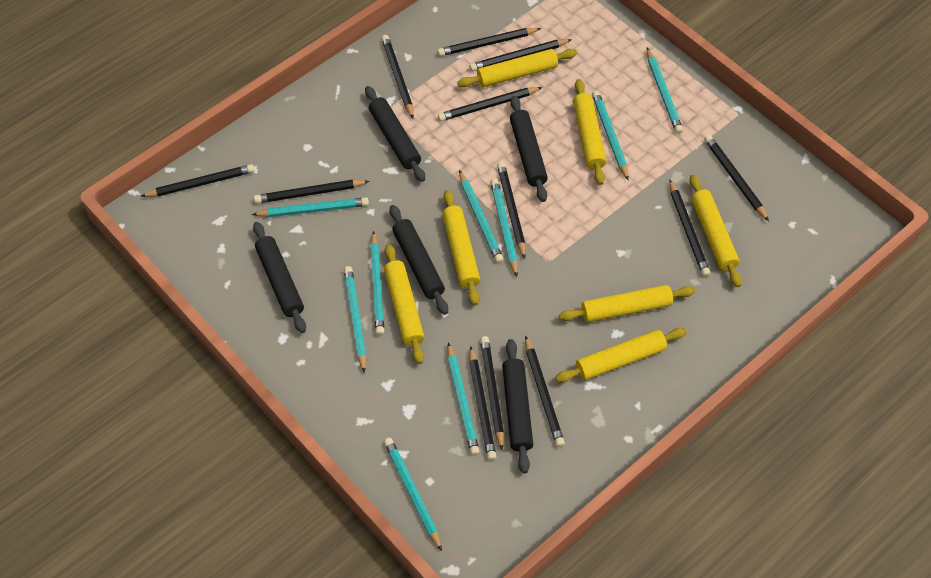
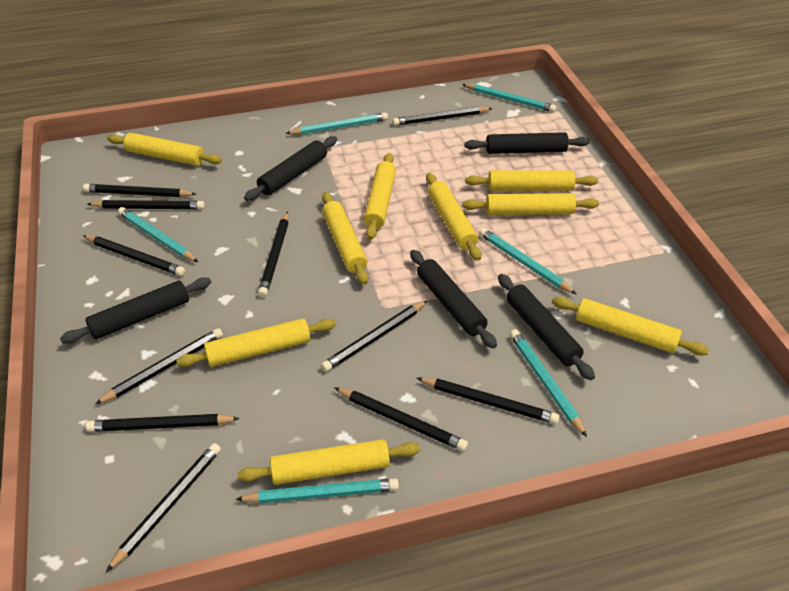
black pencil: 12 -> 11
turquoise pencil: 9 -> 6
yellow rolling pin: 7 -> 9

